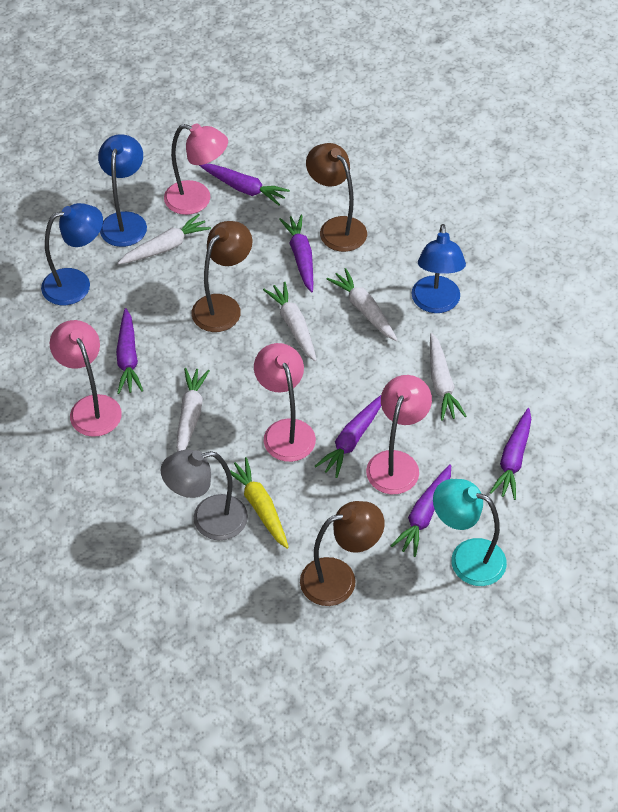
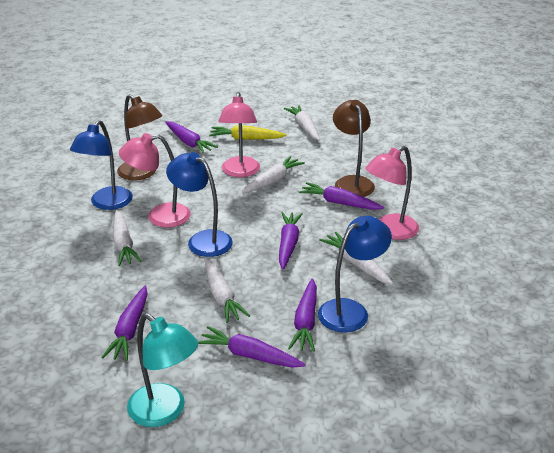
brown lamp: 3 -> 2
grey lamp: 1 -> 0
pink lamp: 4 -> 3

